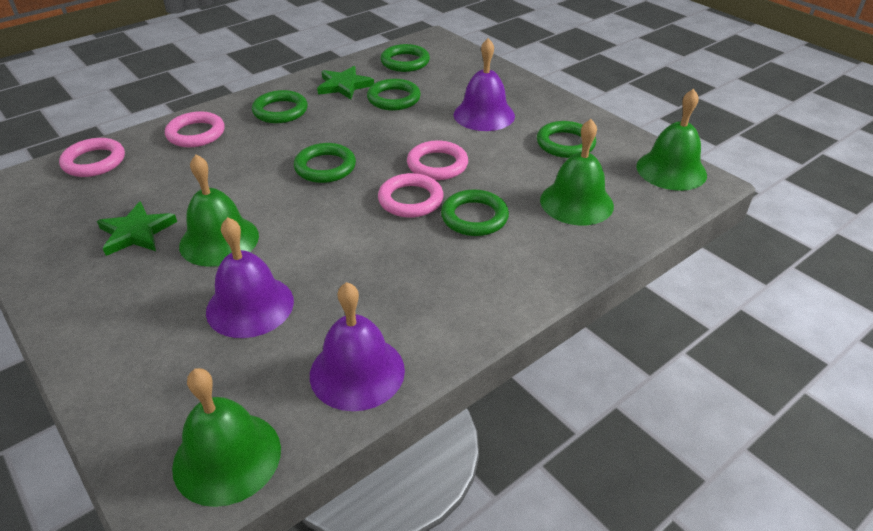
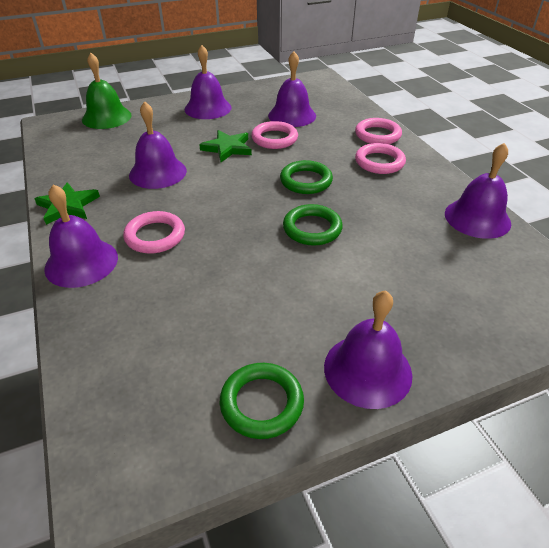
green bell: 4 -> 1
green ring: 6 -> 3
purple bell: 3 -> 6

